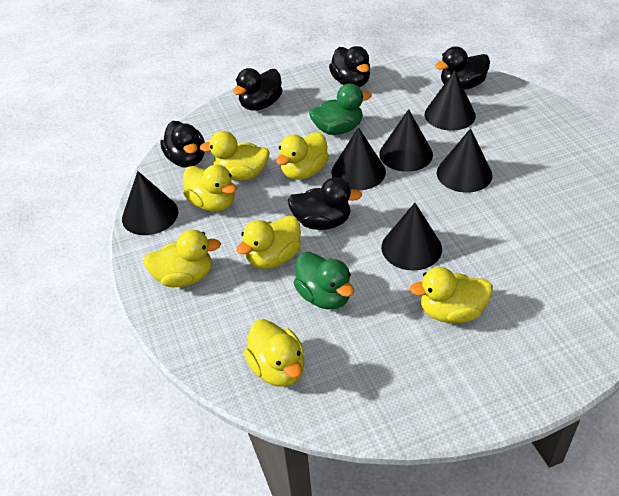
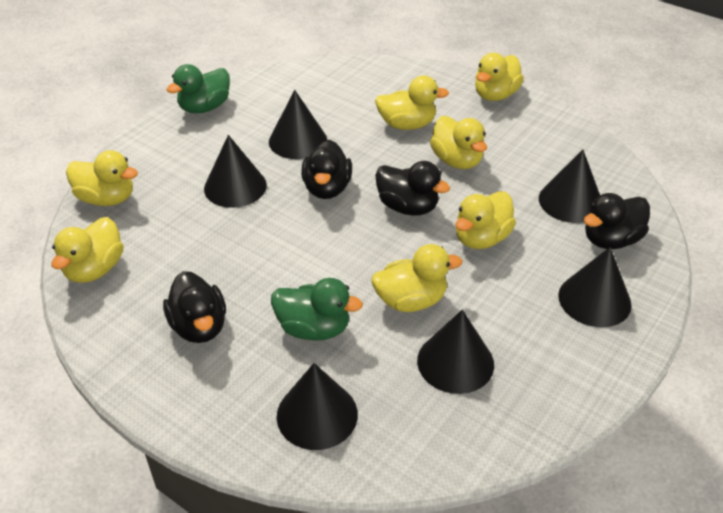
black duck: 5 -> 4

